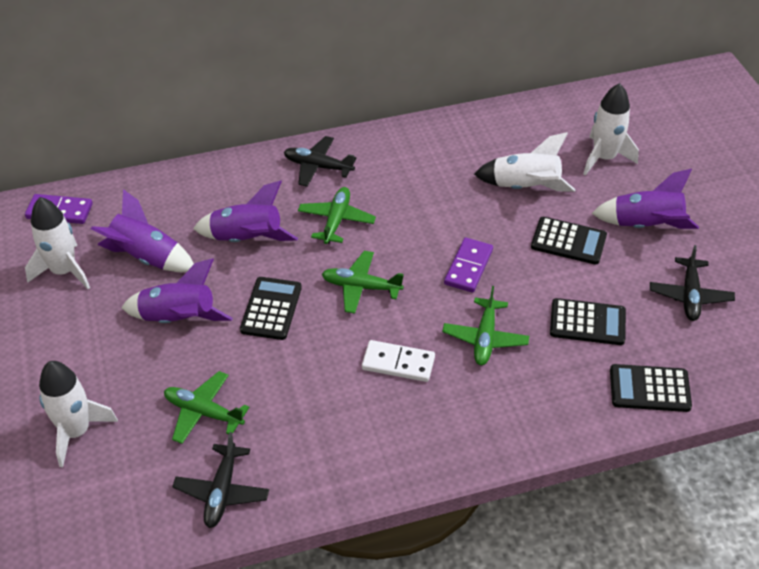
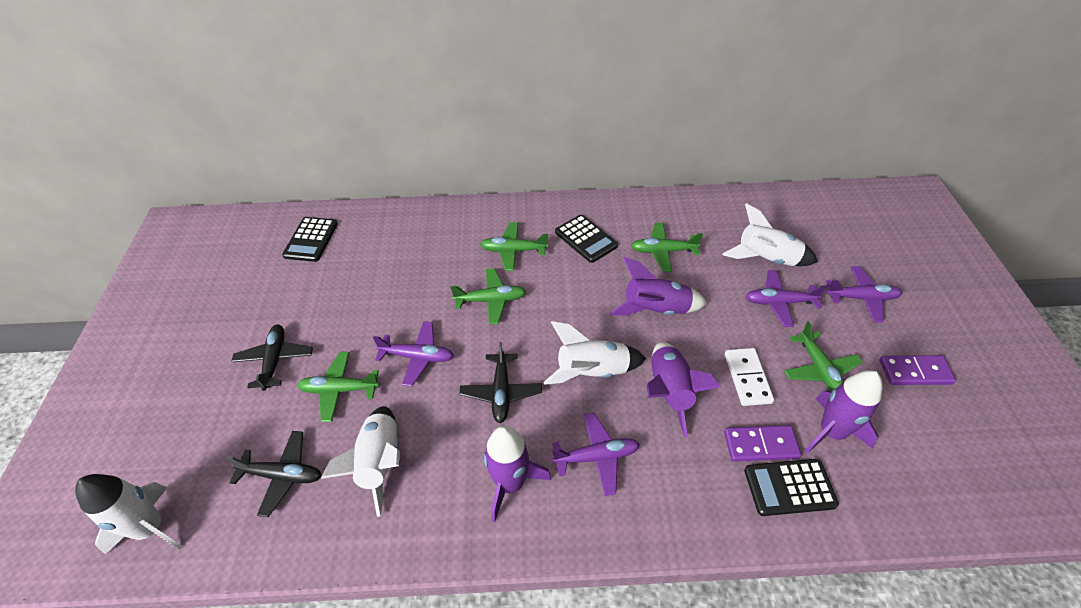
black calculator: 4 -> 3
green plane: 4 -> 5
purple plane: 0 -> 4

